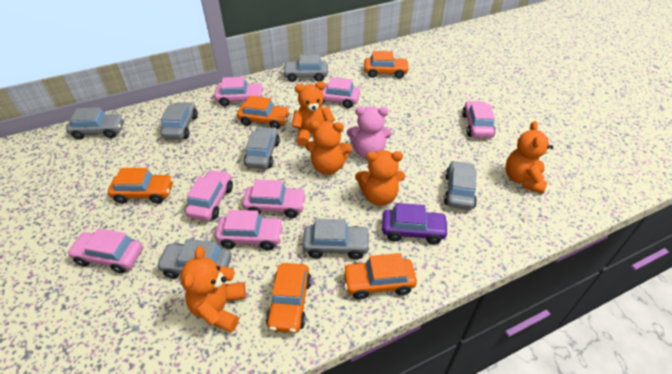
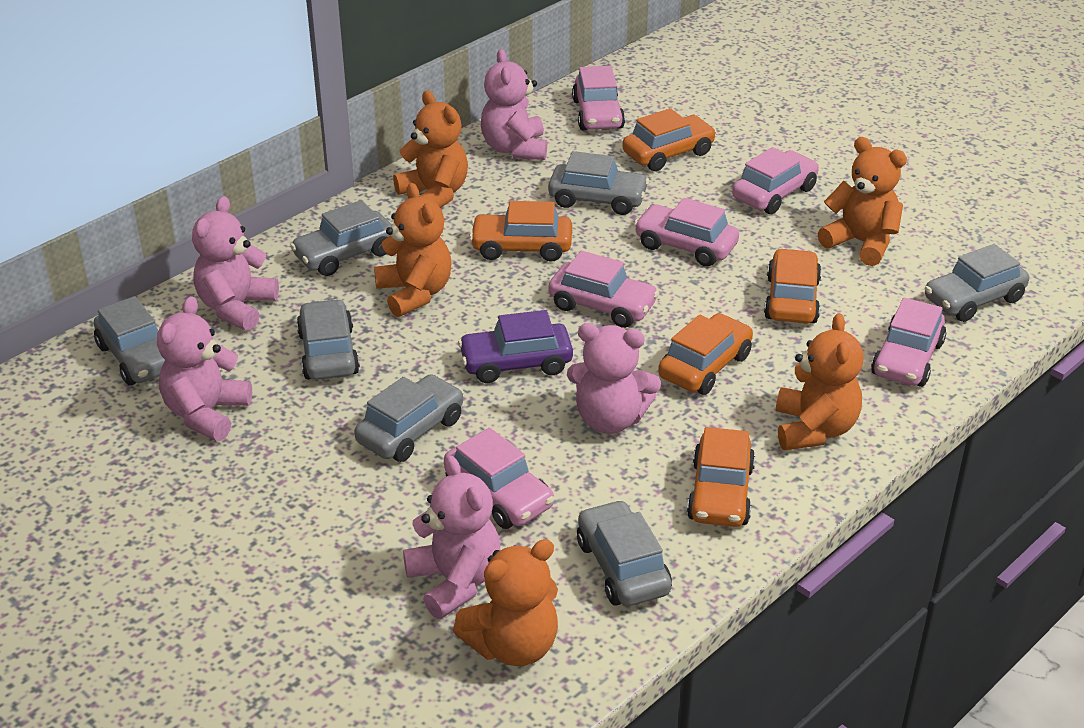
pink car: 7 -> 6
pink teddy bear: 1 -> 5

